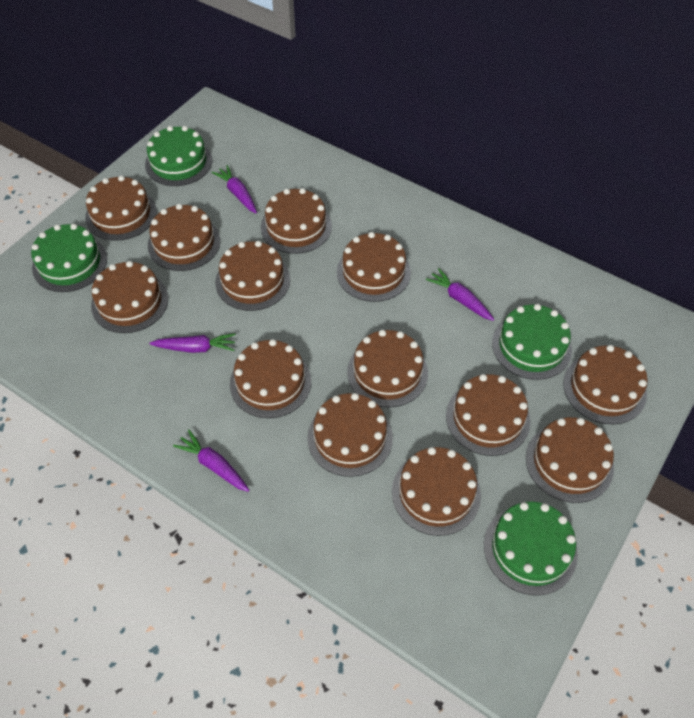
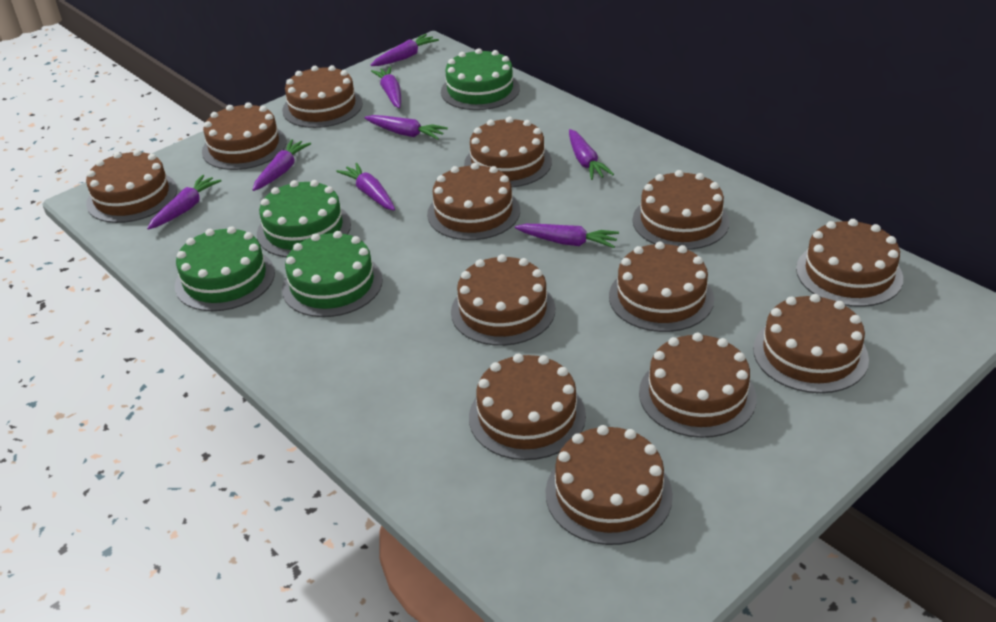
purple carrot: 4 -> 8

